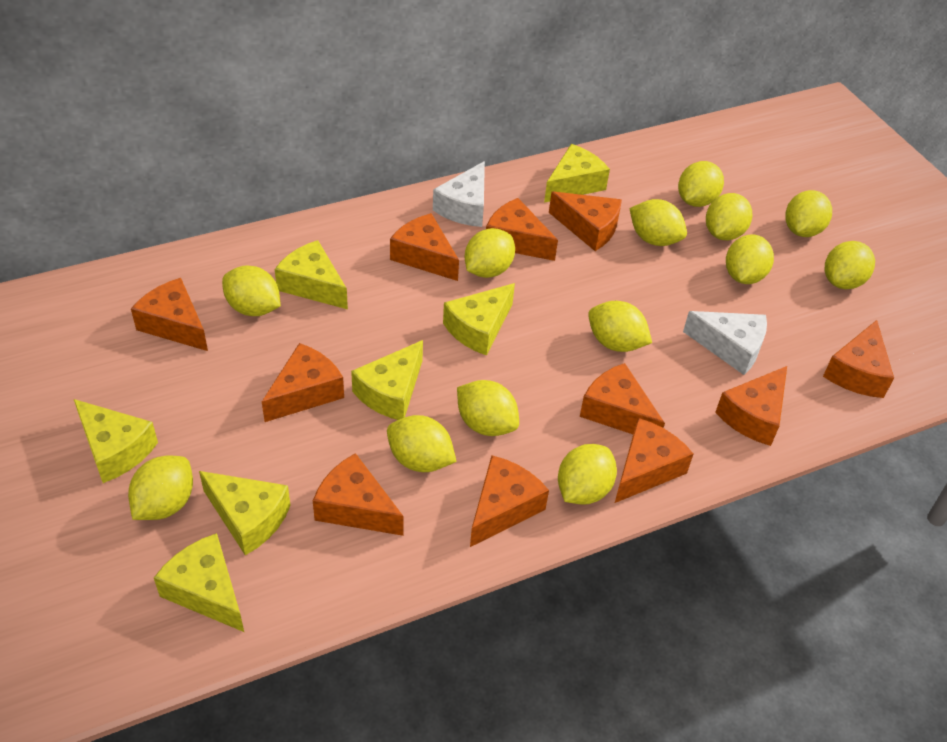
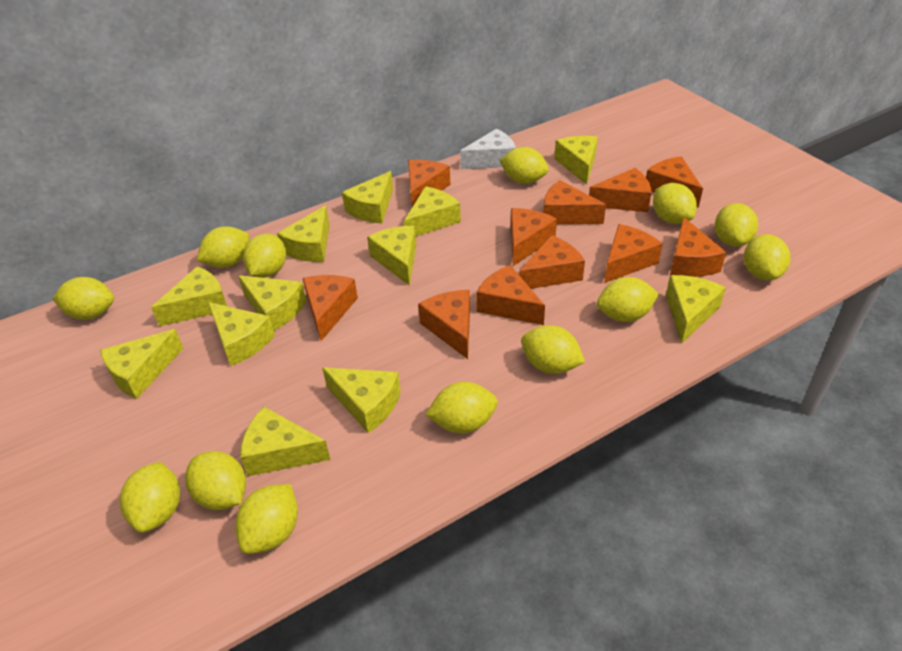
white cheese: 2 -> 1
yellow cheese: 7 -> 12

